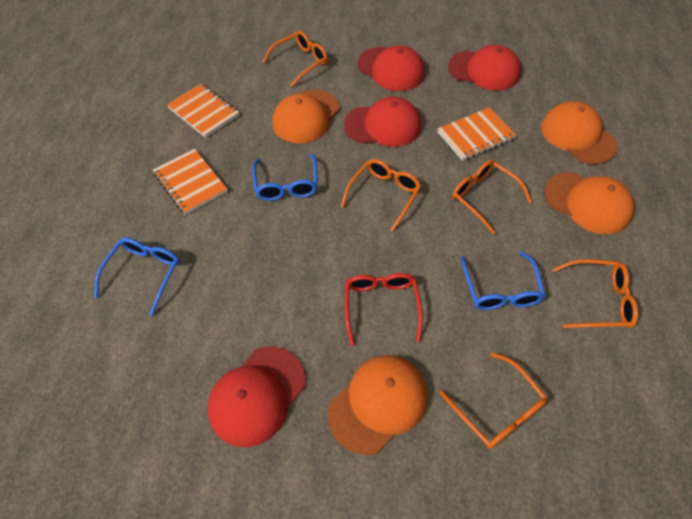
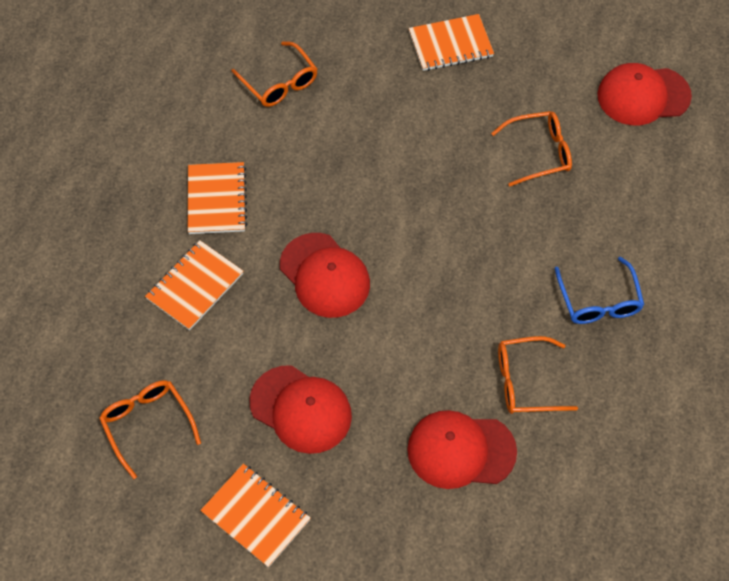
blue glasses: 3 -> 1
orange cap: 4 -> 0
orange glasses: 5 -> 4
orange notebook: 3 -> 4
red glasses: 1 -> 0

